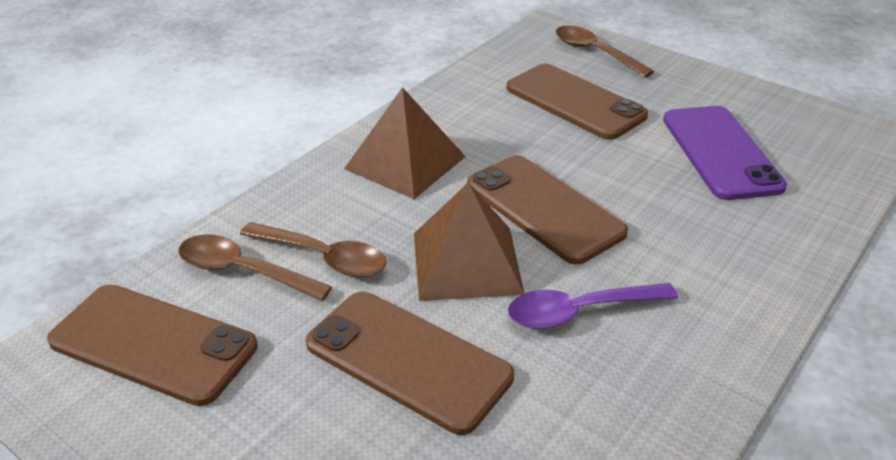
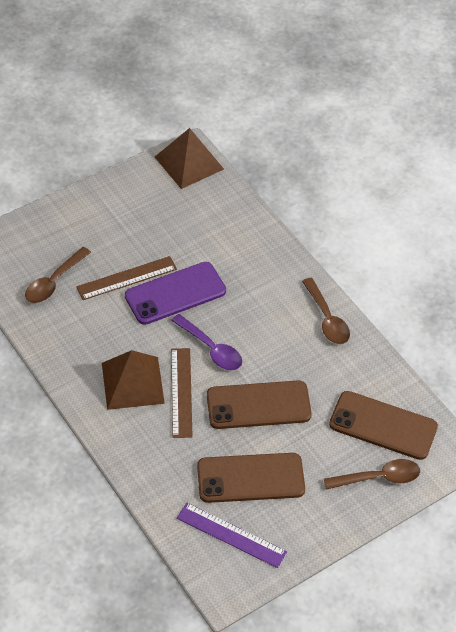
brown phone: 4 -> 3
brown ruler: 0 -> 2
purple ruler: 0 -> 1

